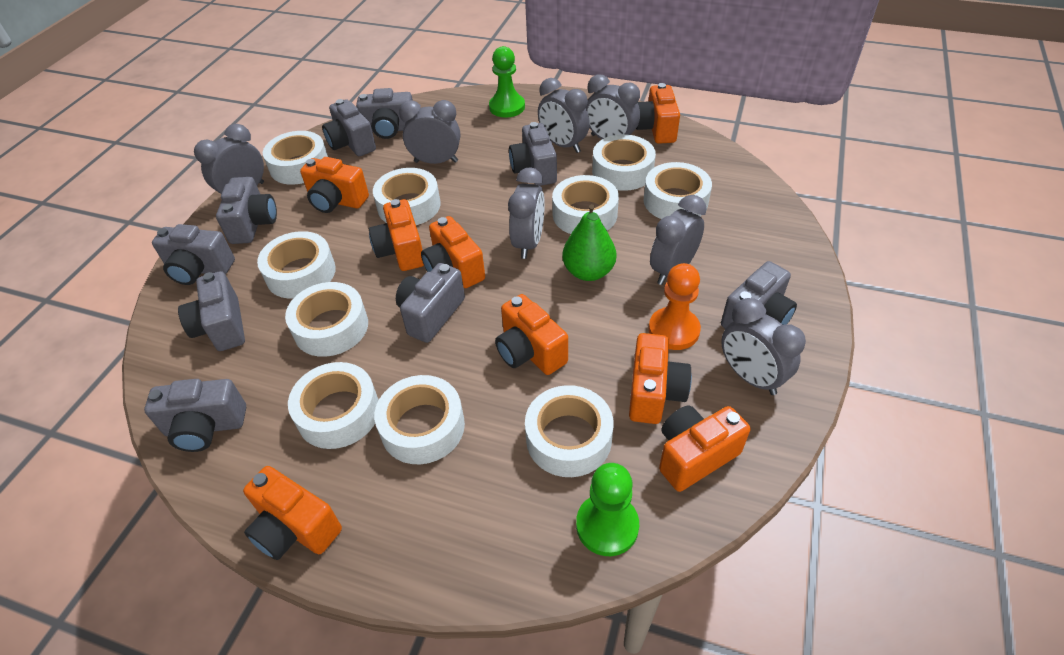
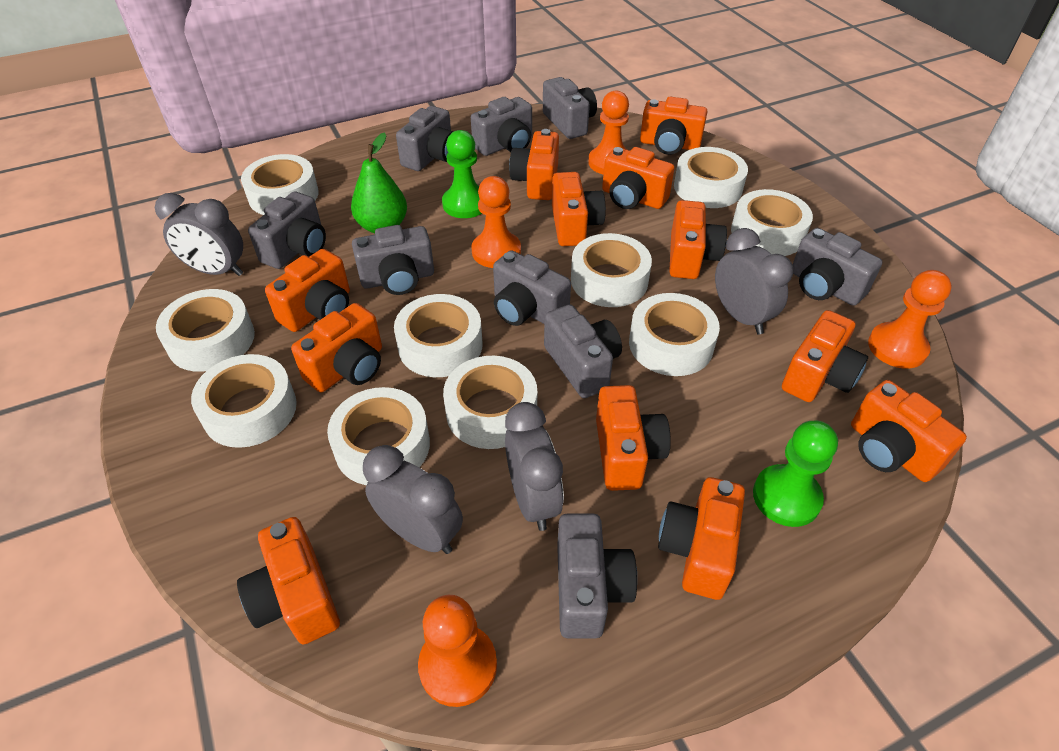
grey clock: 7 -> 4
orange camera: 8 -> 12
orange pawn: 1 -> 4

